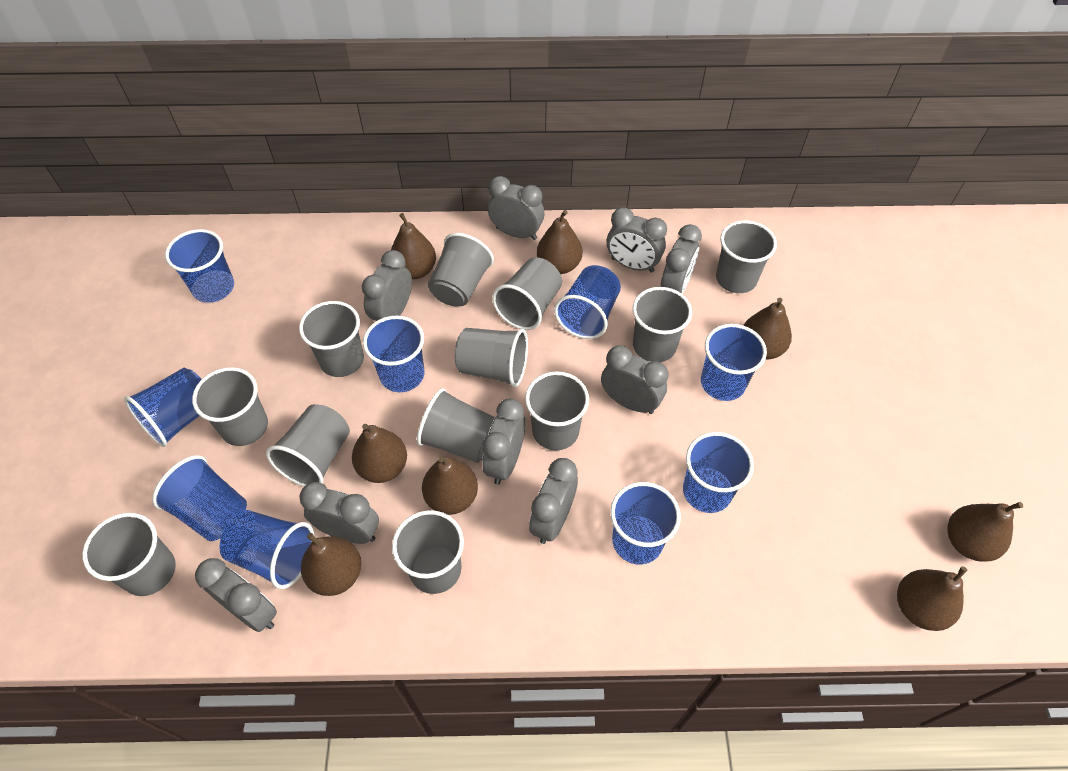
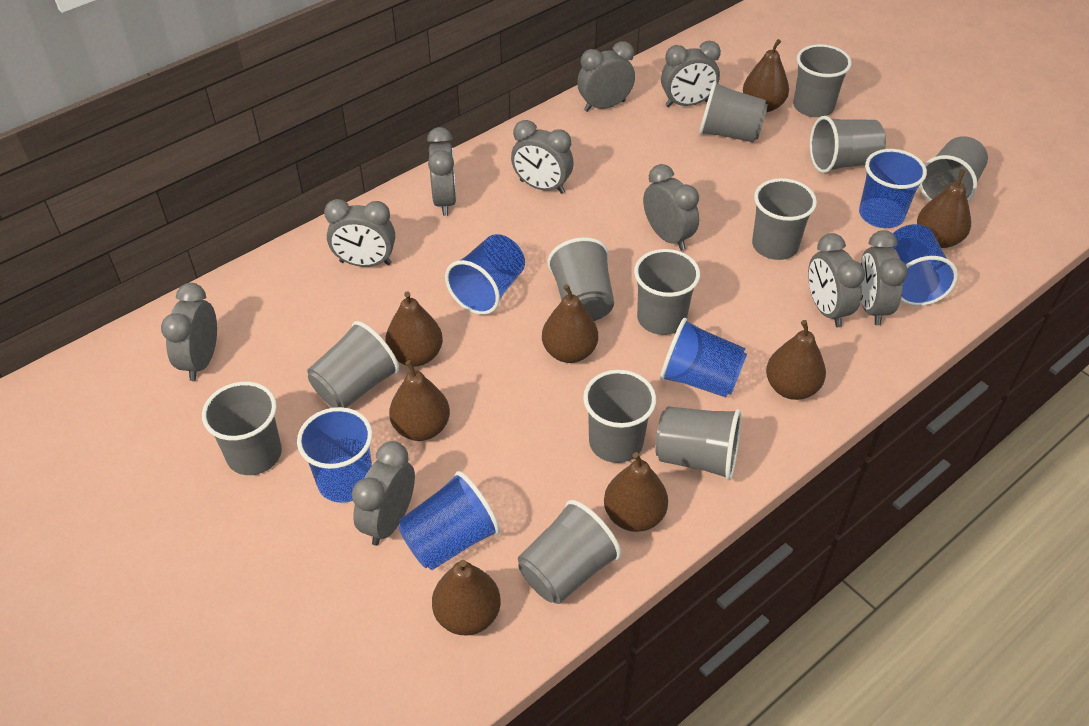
blue cup: 9 -> 6
grey clock: 9 -> 10

